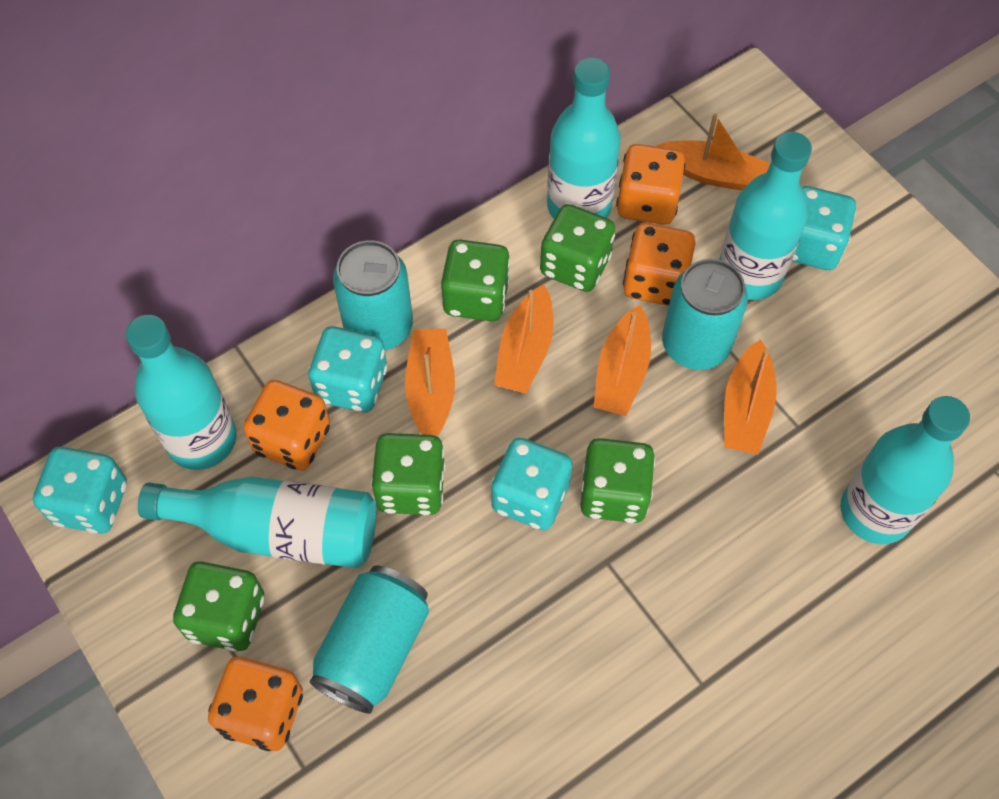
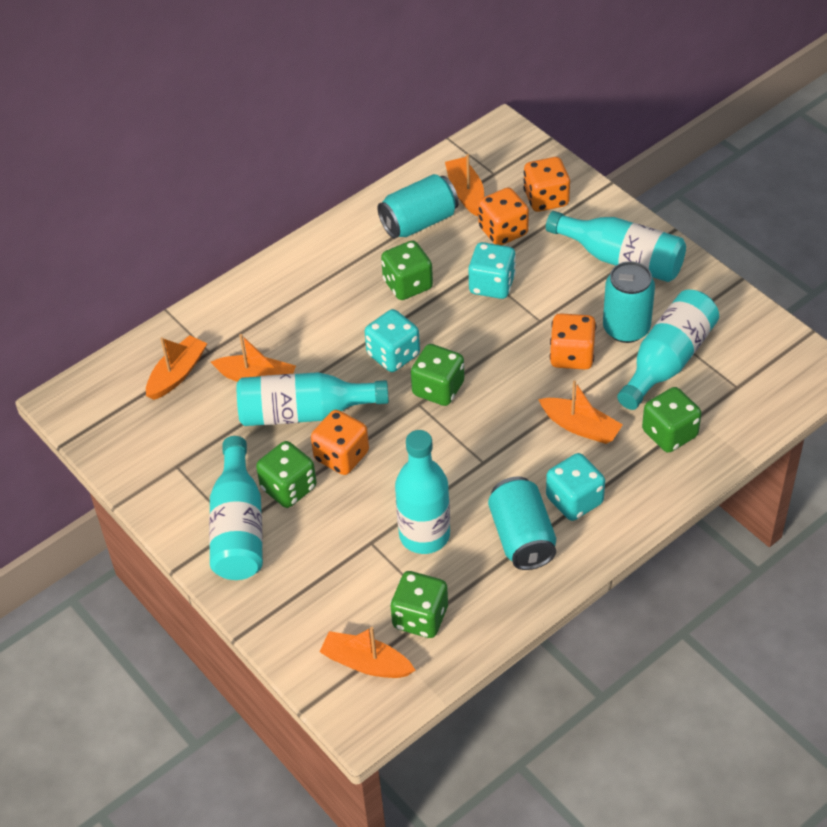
turquoise dice: 4 -> 3

